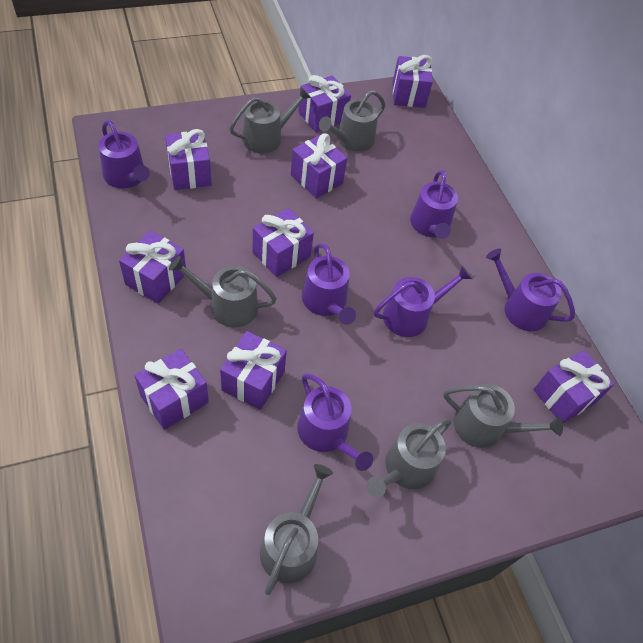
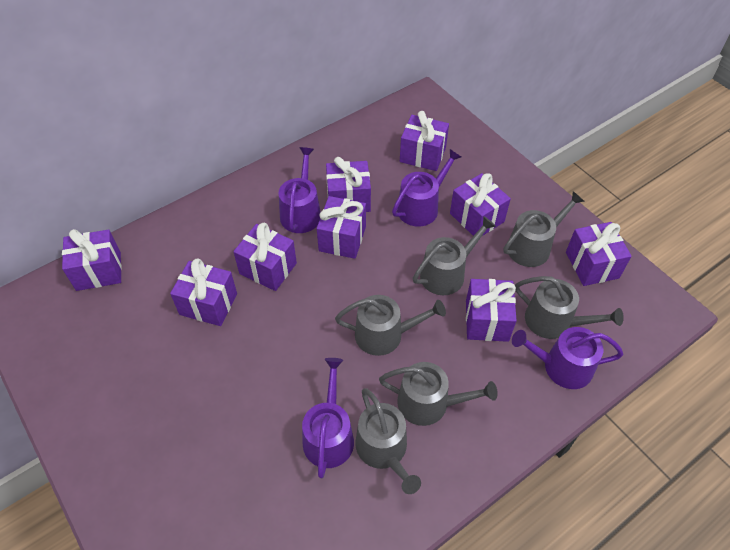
purple watering can: 6 -> 4

